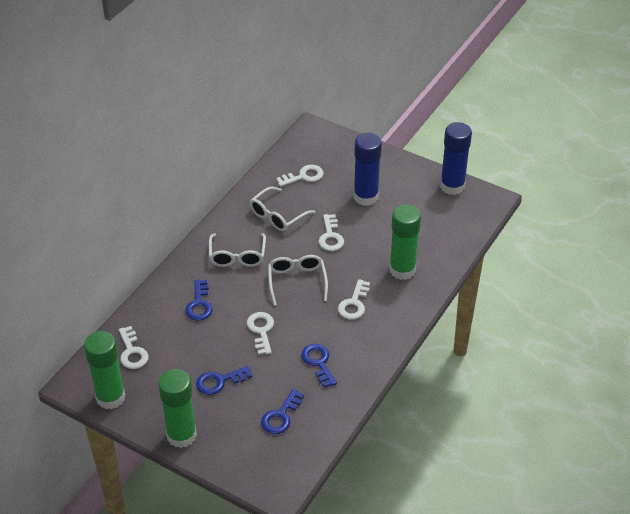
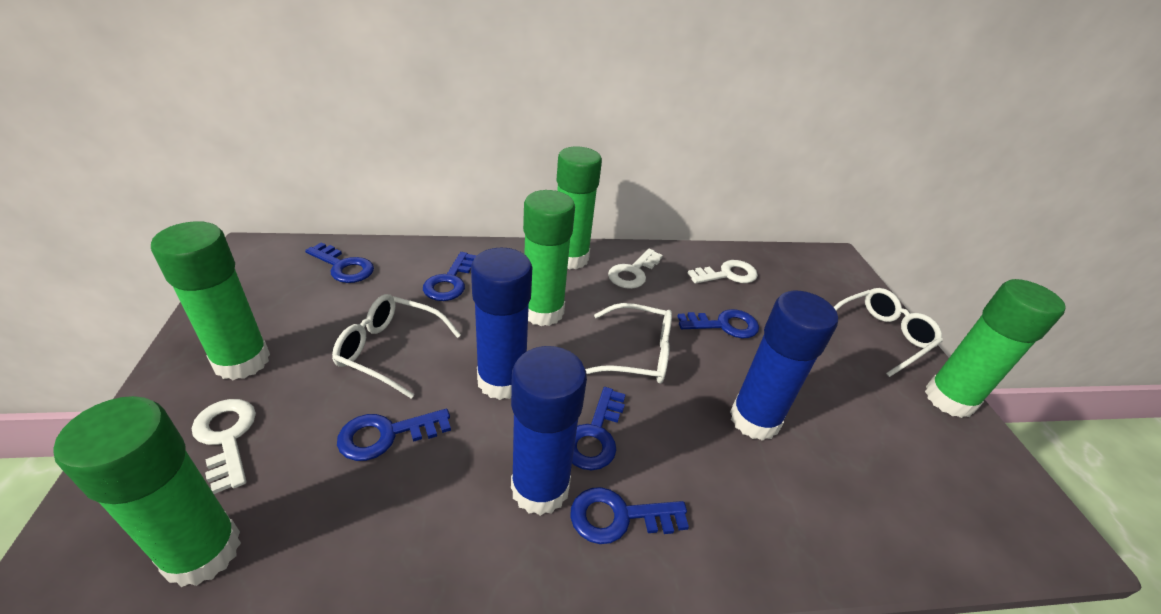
blue glue stick: 2 -> 3
blue key: 4 -> 6
green glue stick: 3 -> 5
white key: 5 -> 3

